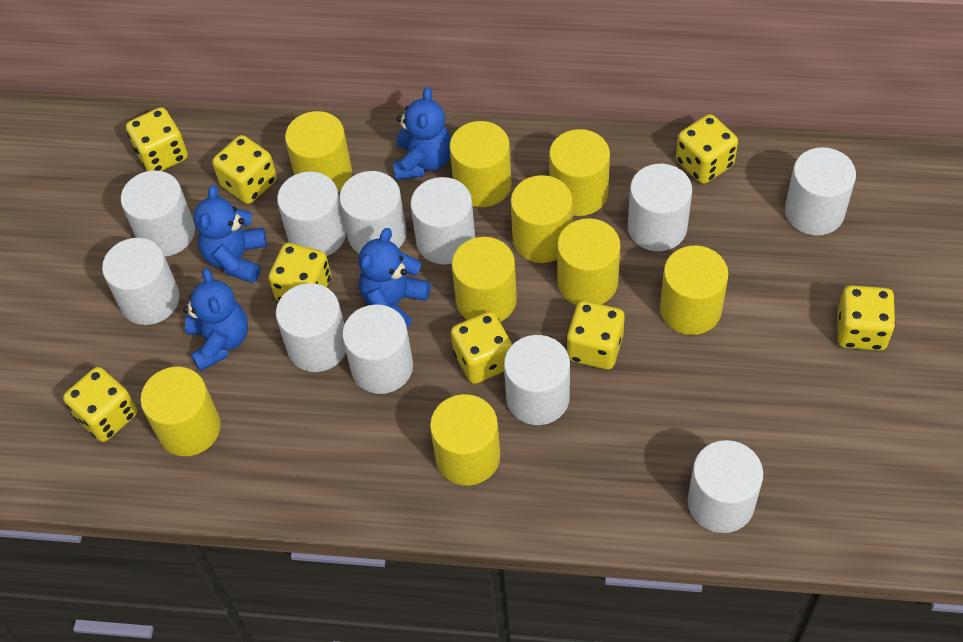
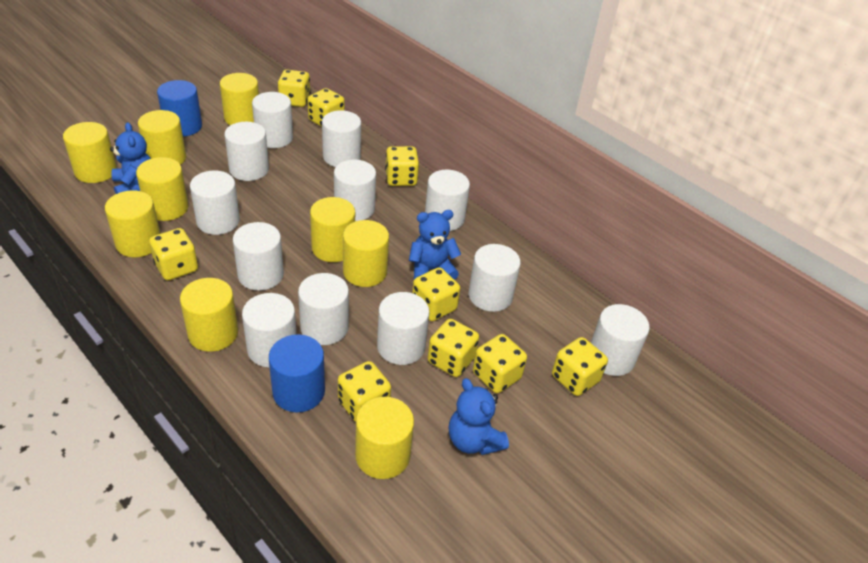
blue cylinder: 0 -> 2
blue teddy bear: 4 -> 3
white cylinder: 11 -> 12
yellow dice: 8 -> 9

